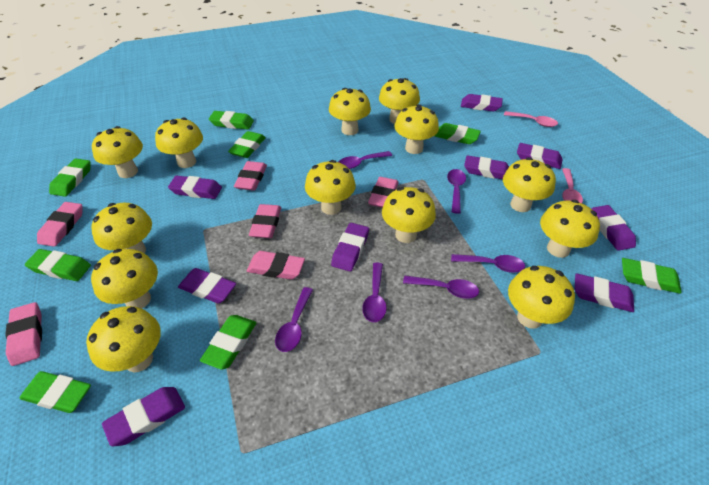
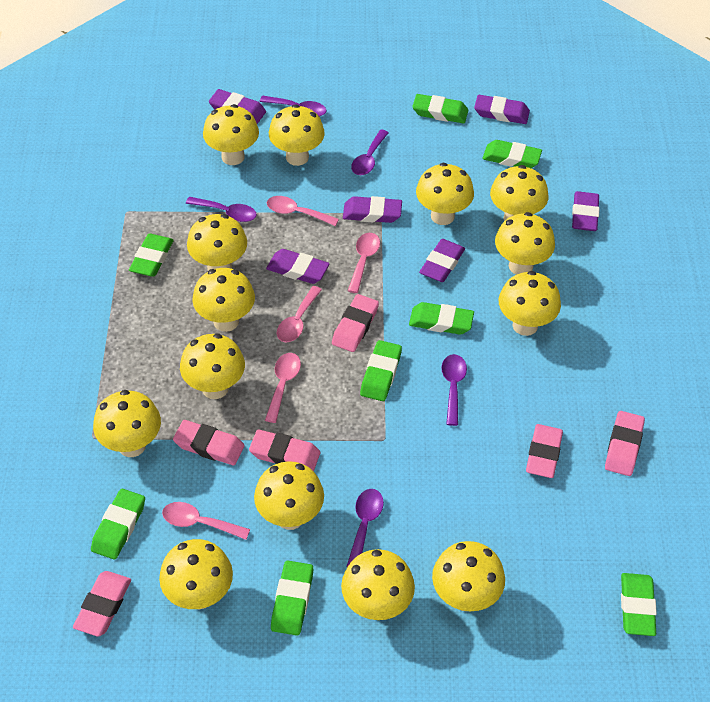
pink spoon: 2 -> 5
purple eraser: 9 -> 6
purple spoon: 6 -> 5
yellow mushroom: 13 -> 14

